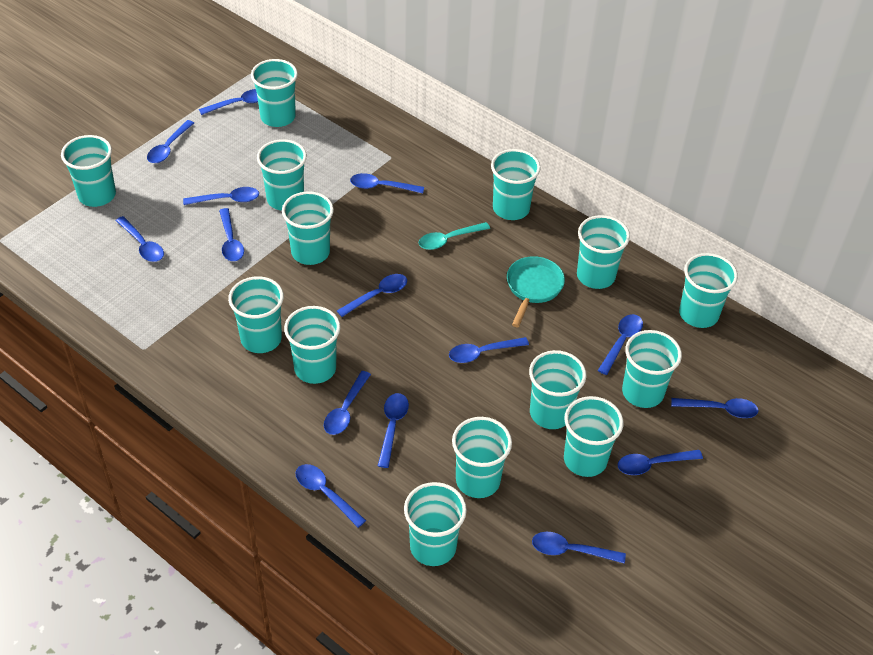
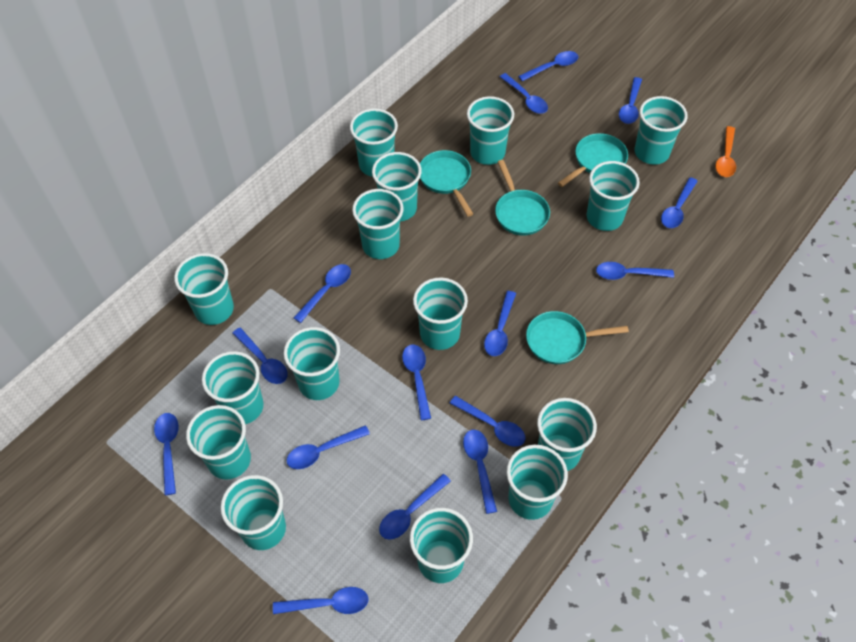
orange spoon: 0 -> 1
turquoise cup: 14 -> 15
turquoise pan: 1 -> 4
turquoise spoon: 1 -> 0

